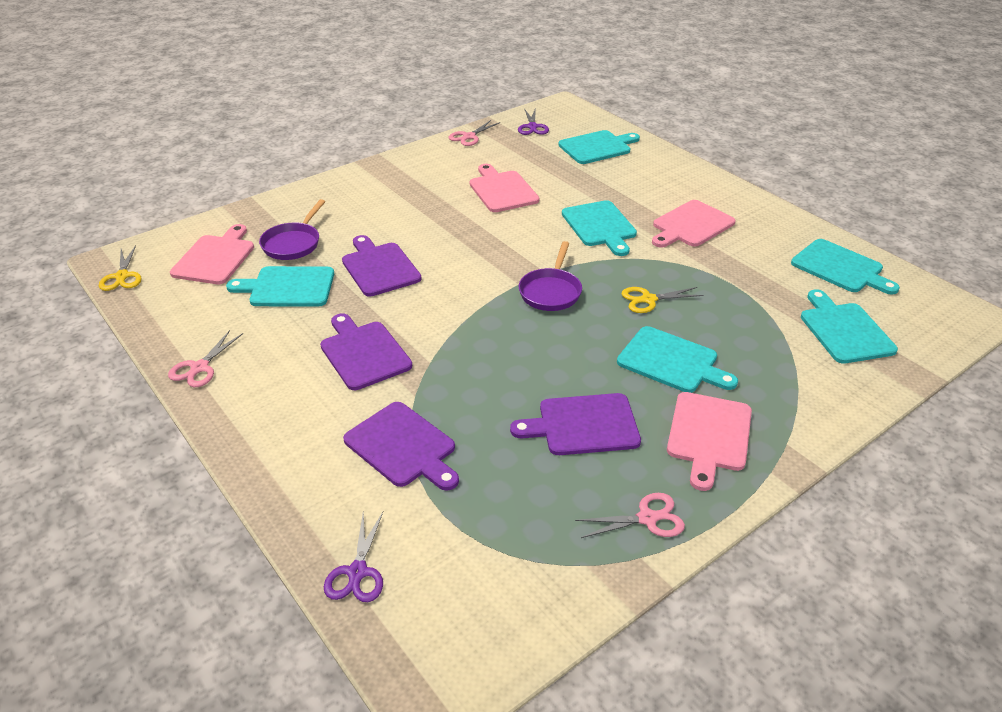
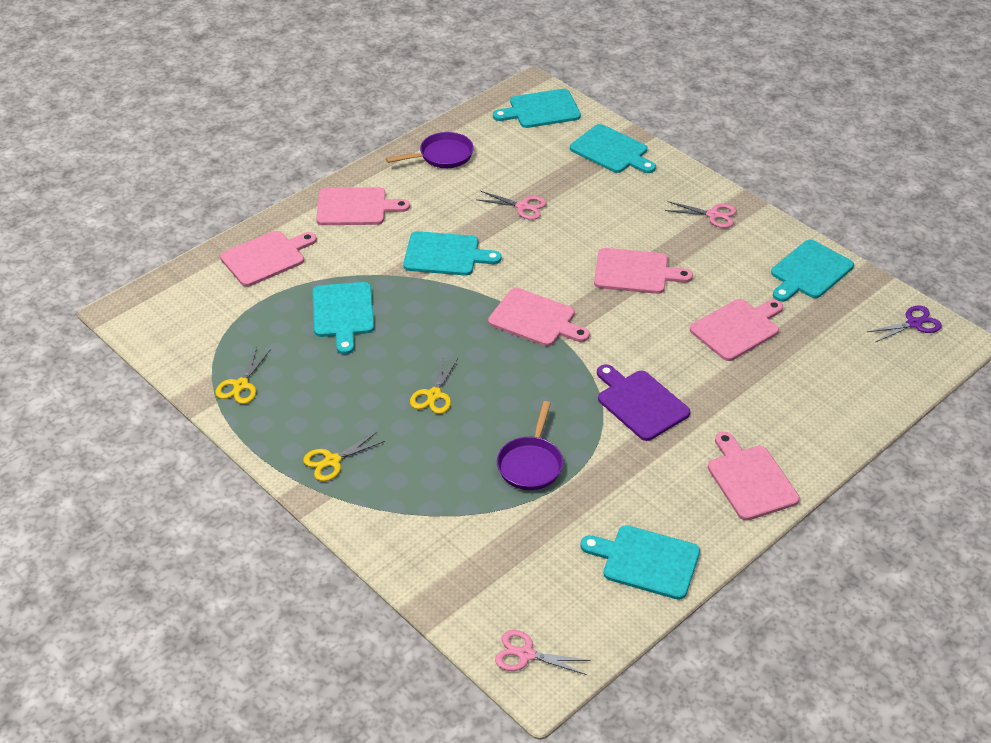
pink cutting board: 4 -> 6
purple cutting board: 4 -> 1
purple scissors: 2 -> 1
yellow scissors: 2 -> 3

